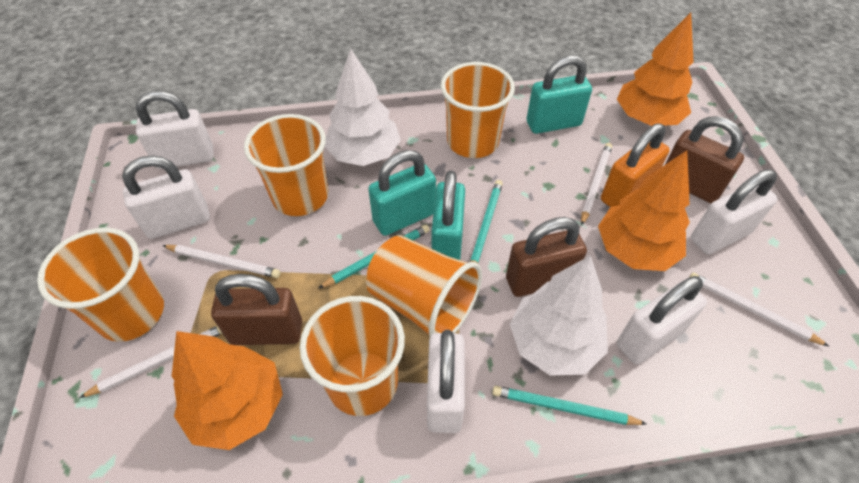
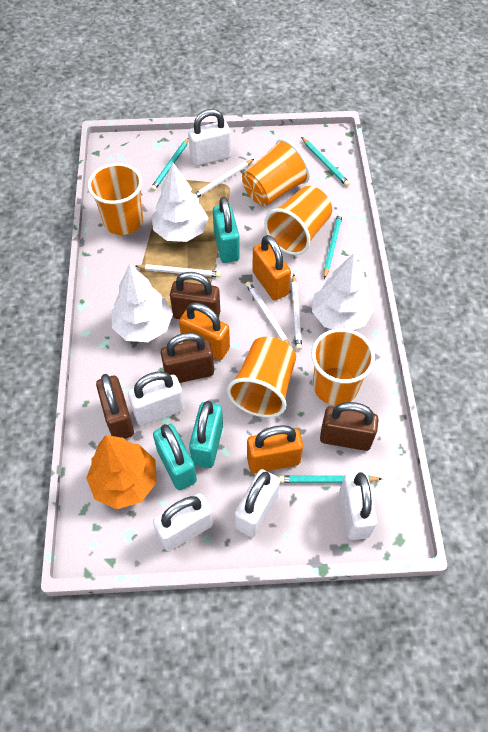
brown padlock: 3 -> 4
orange padlock: 1 -> 3
orange tree: 3 -> 1
turquoise pencil: 3 -> 4
white tree: 2 -> 3

